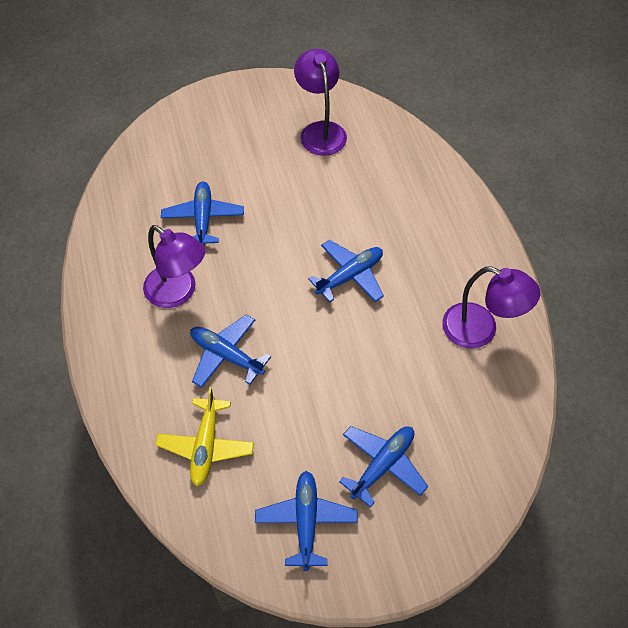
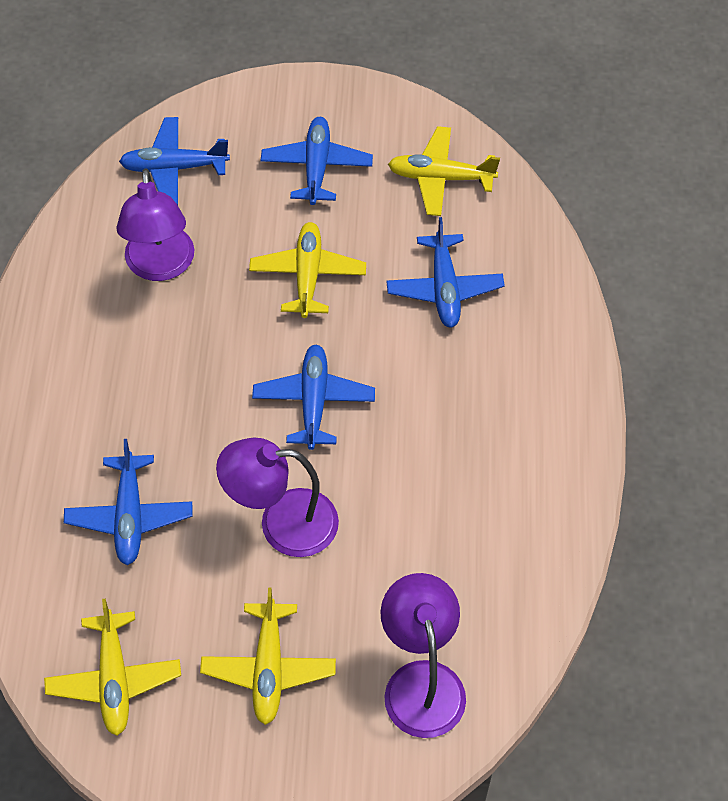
yellow plane: 1 -> 4

